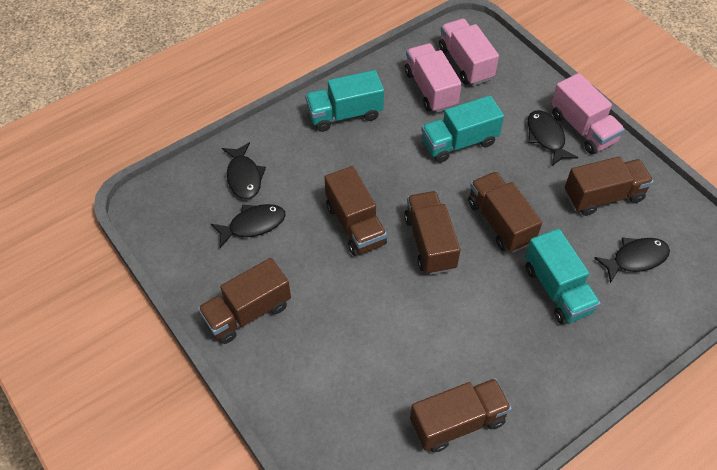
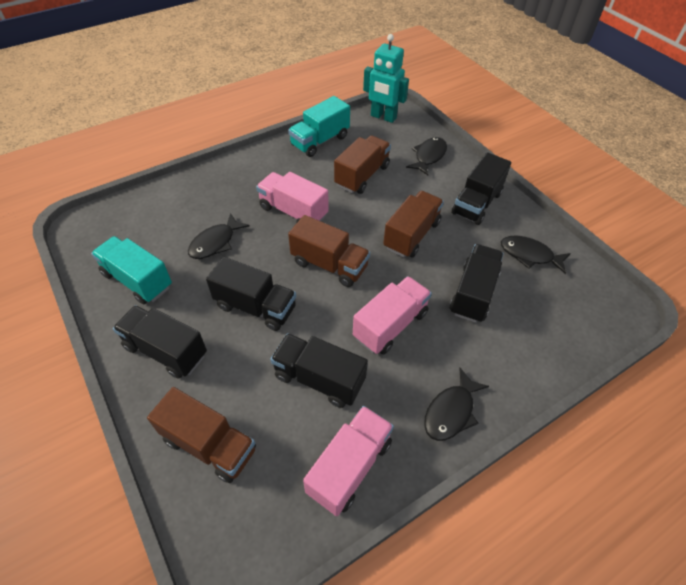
black truck: 0 -> 5
brown truck: 6 -> 4
turquoise robot: 0 -> 1
turquoise truck: 3 -> 2

